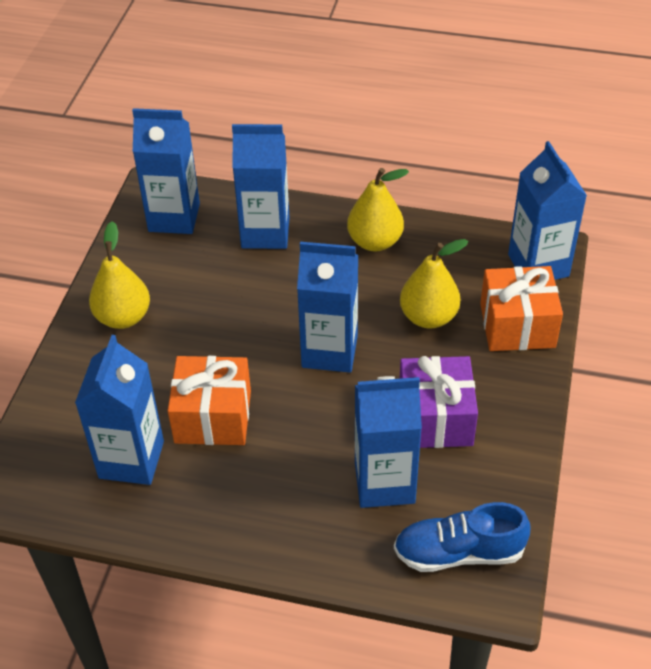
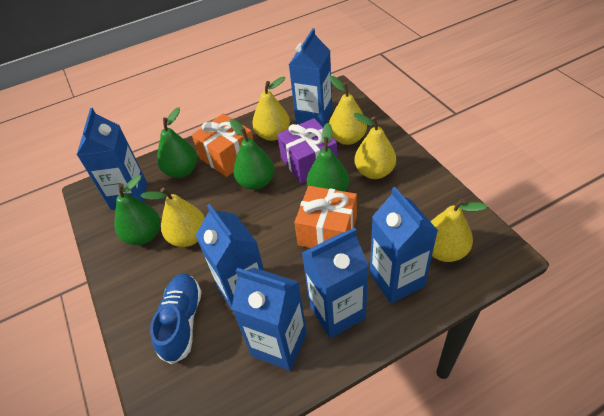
green pear: 0 -> 4
yellow pear: 3 -> 5

